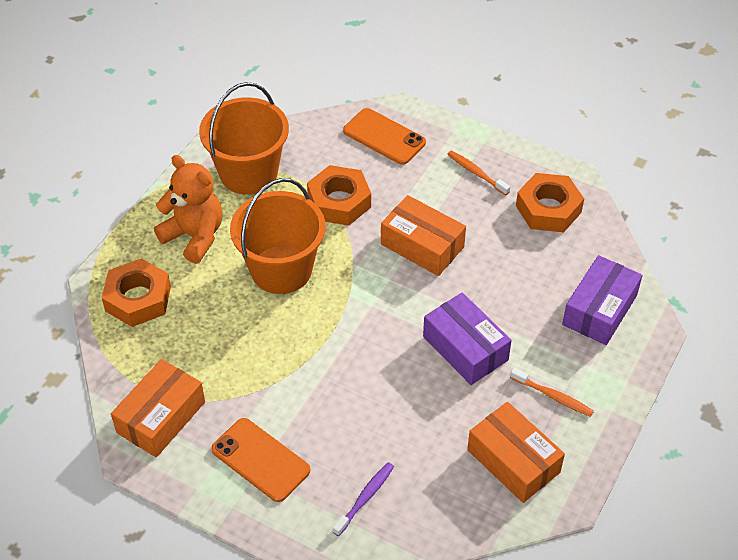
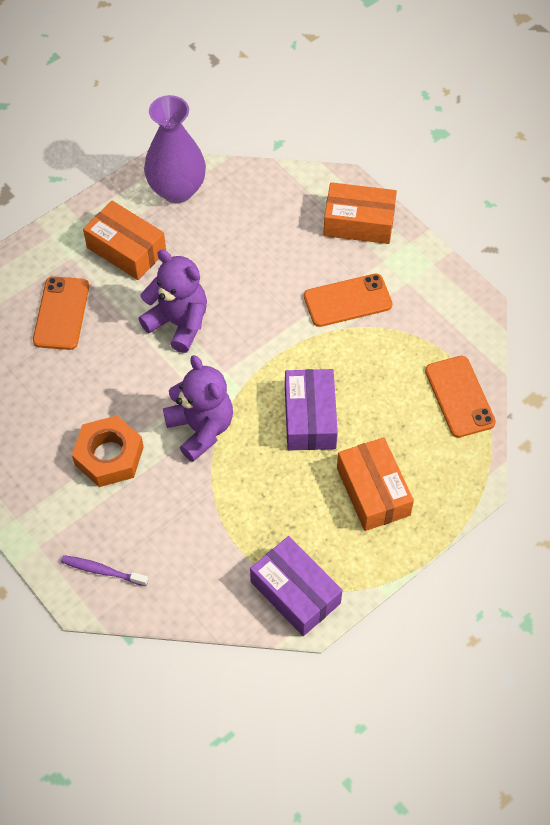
orange bucket: 2 -> 0
orange nut: 3 -> 1
orange phone: 2 -> 3
orange teddy bear: 1 -> 0
orange toothbrush: 2 -> 0
purple teddy bear: 0 -> 2
purple vase: 0 -> 1

